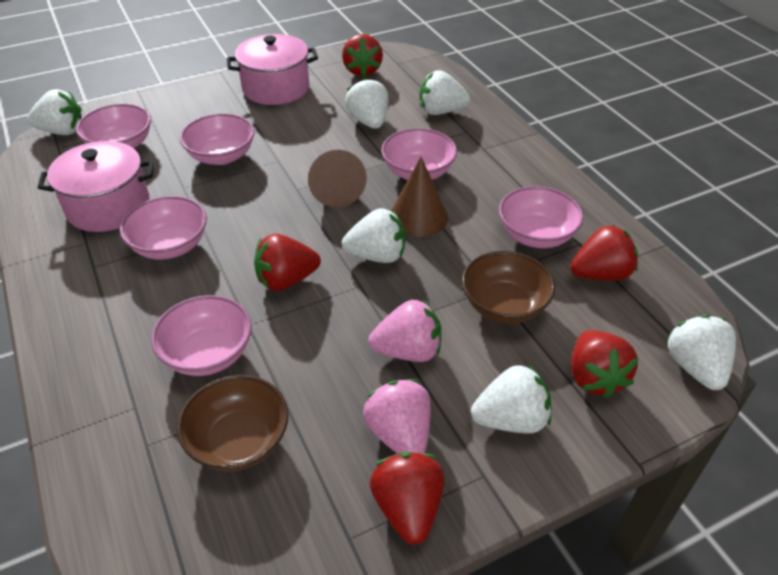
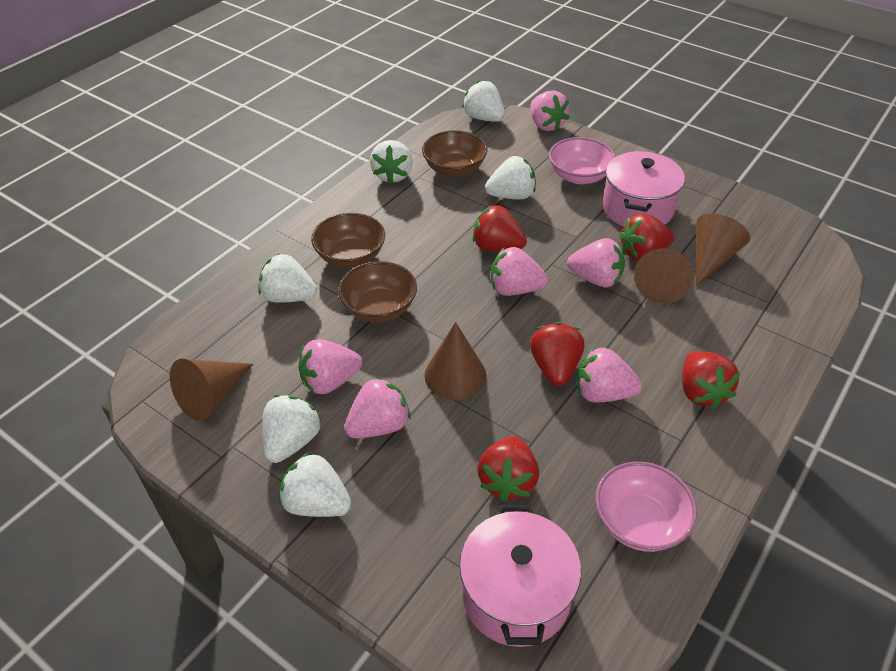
brown bowl: 2 -> 3
brown cone: 2 -> 4
pink bowl: 6 -> 2
pink strawberry: 2 -> 6

